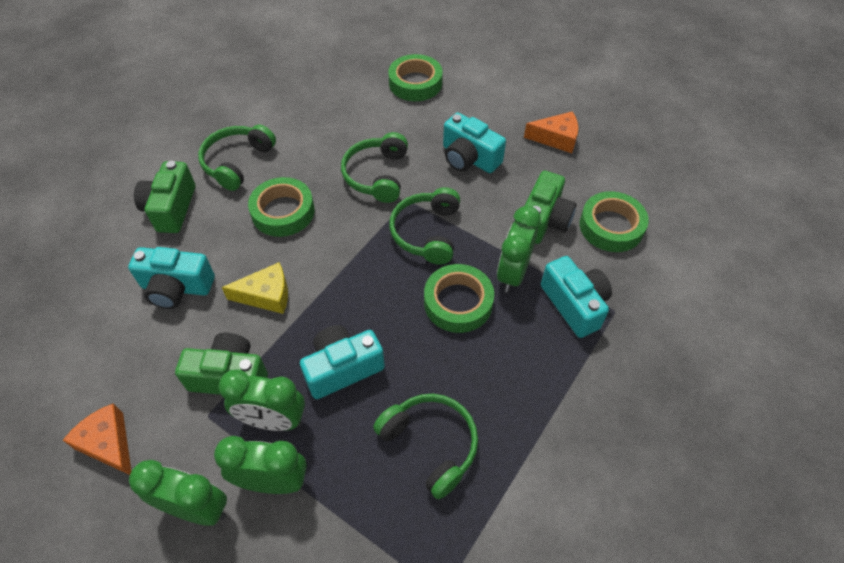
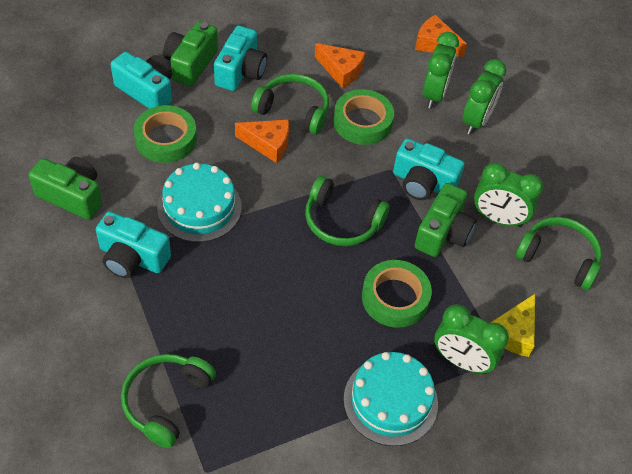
green tape: 4 -> 3
orange cheese: 2 -> 3
turquoise cake: 0 -> 2

